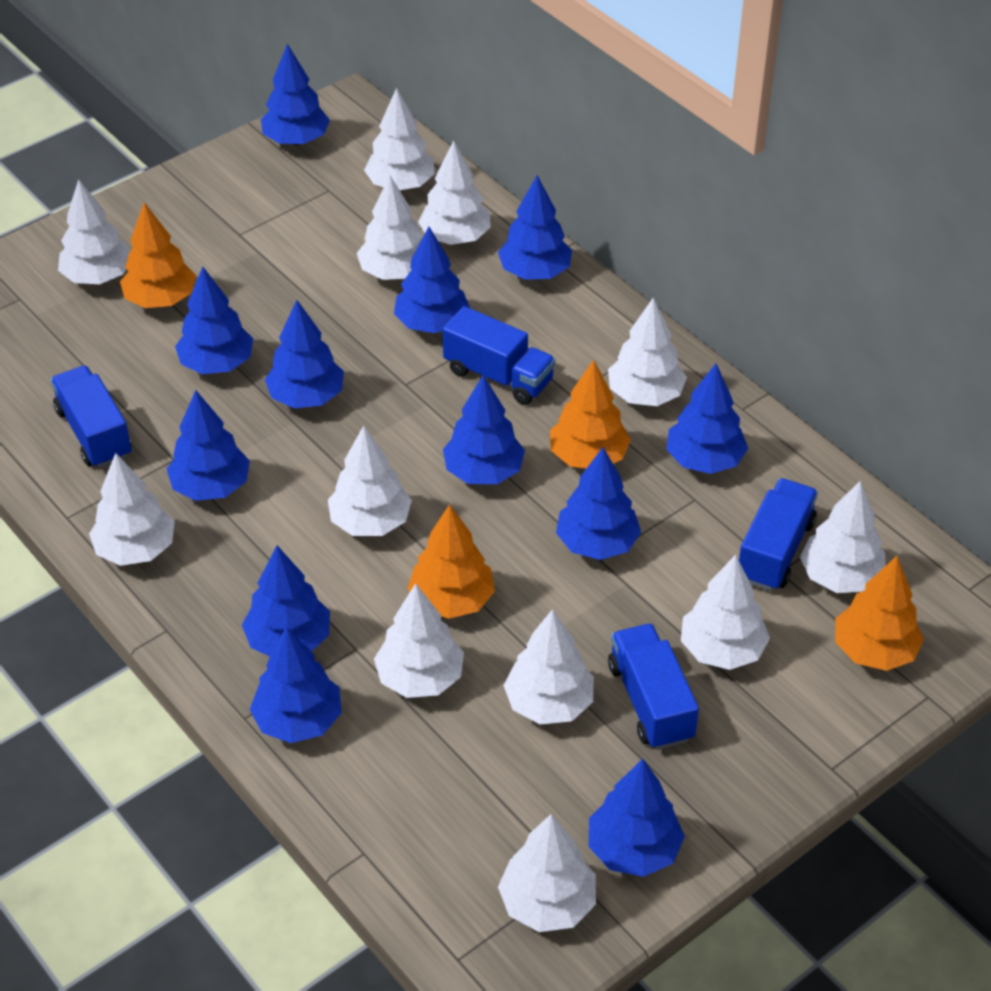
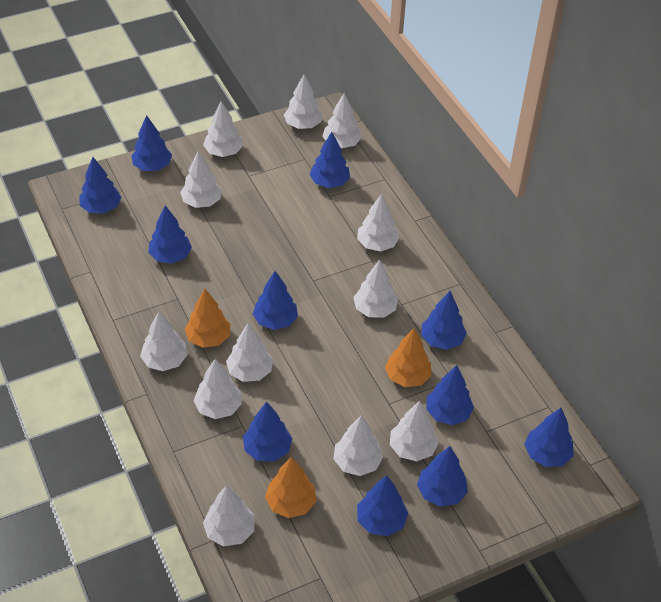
blue tree: 12 -> 11
blue truck: 4 -> 0
orange tree: 4 -> 3

